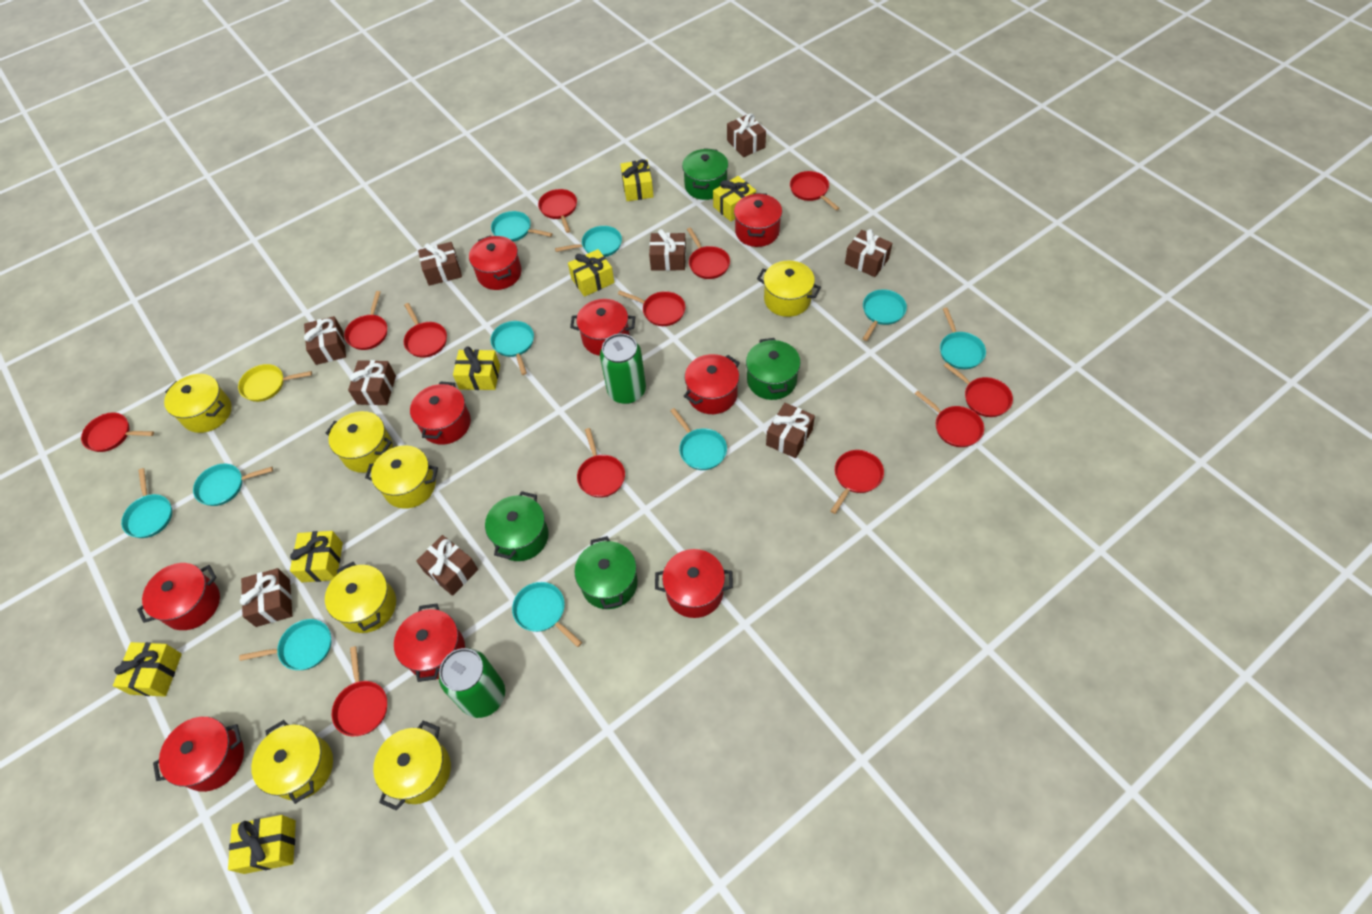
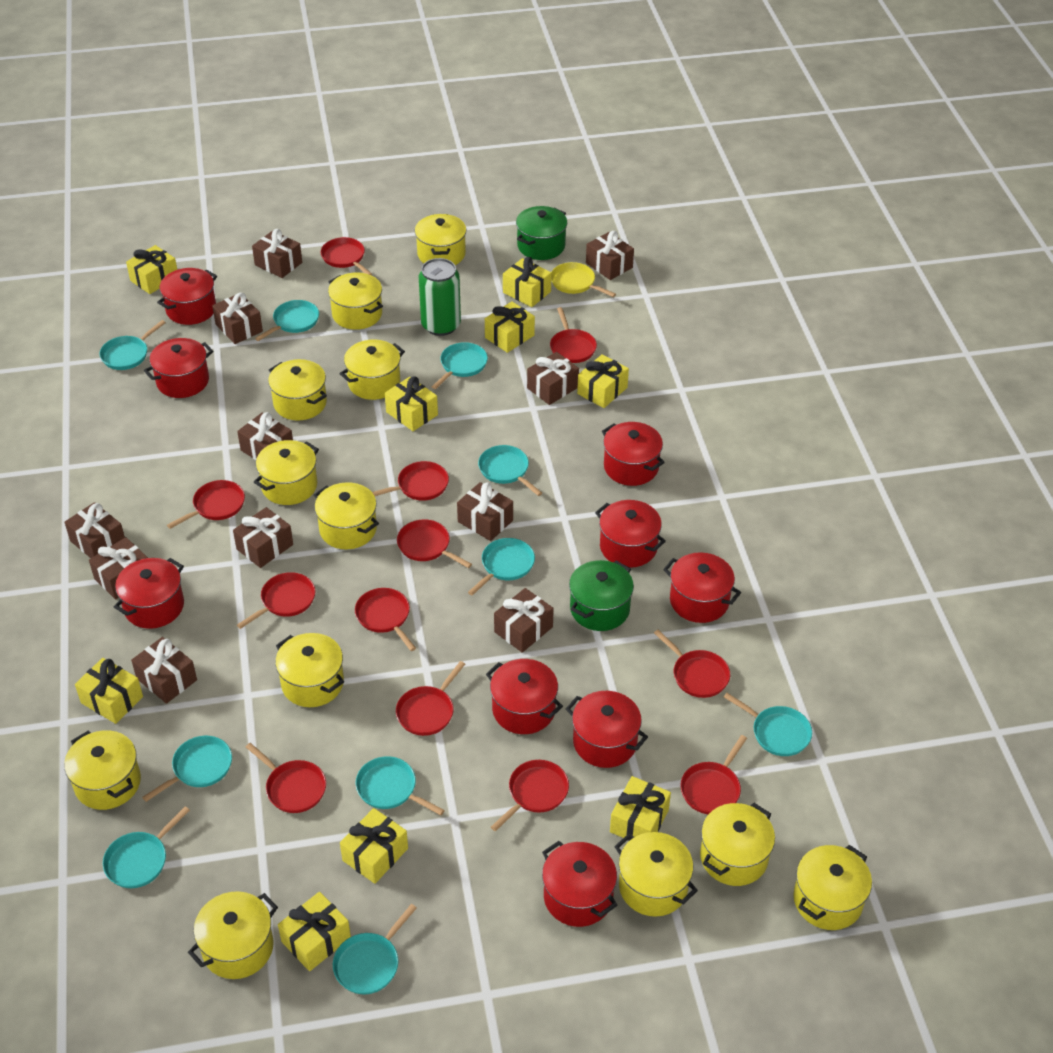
brown gift: 9 -> 11
green can: 2 -> 1
green pot: 4 -> 2
yellow gift: 7 -> 9
yellow pot: 7 -> 12

